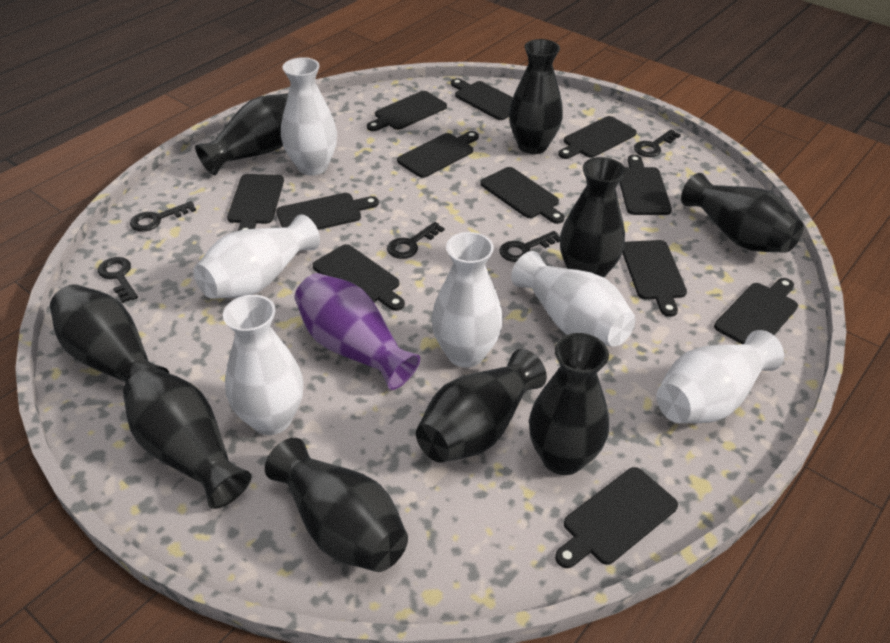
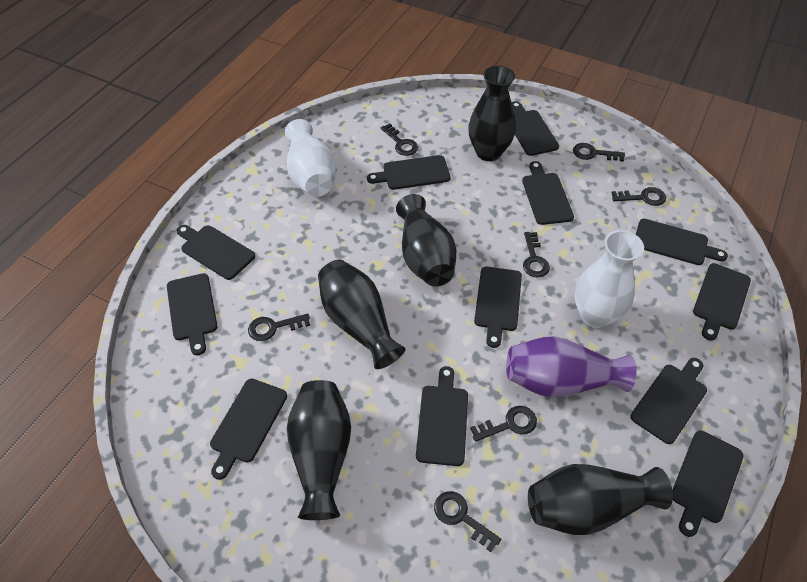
black key: 5 -> 7
black vase: 9 -> 5
white vase: 6 -> 2

